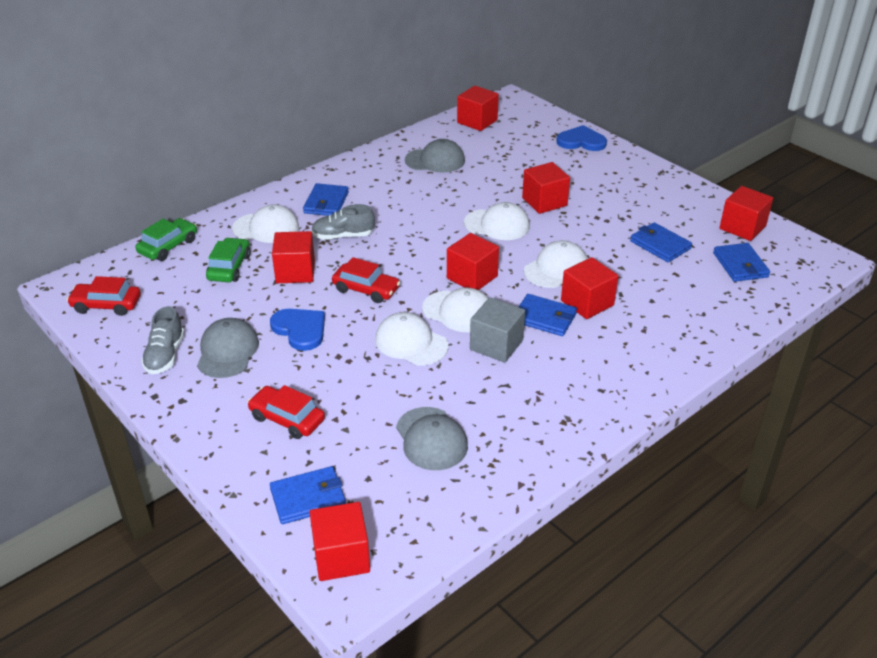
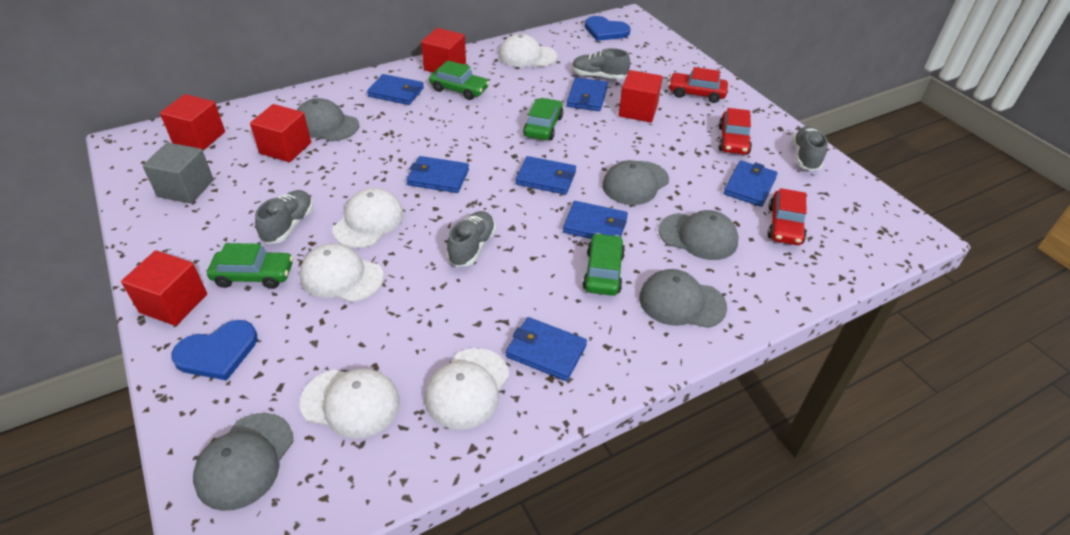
blue wallet: 5 -> 7
green car: 2 -> 4
grey cap: 3 -> 5
grey shoe: 2 -> 4
red cube: 7 -> 5

